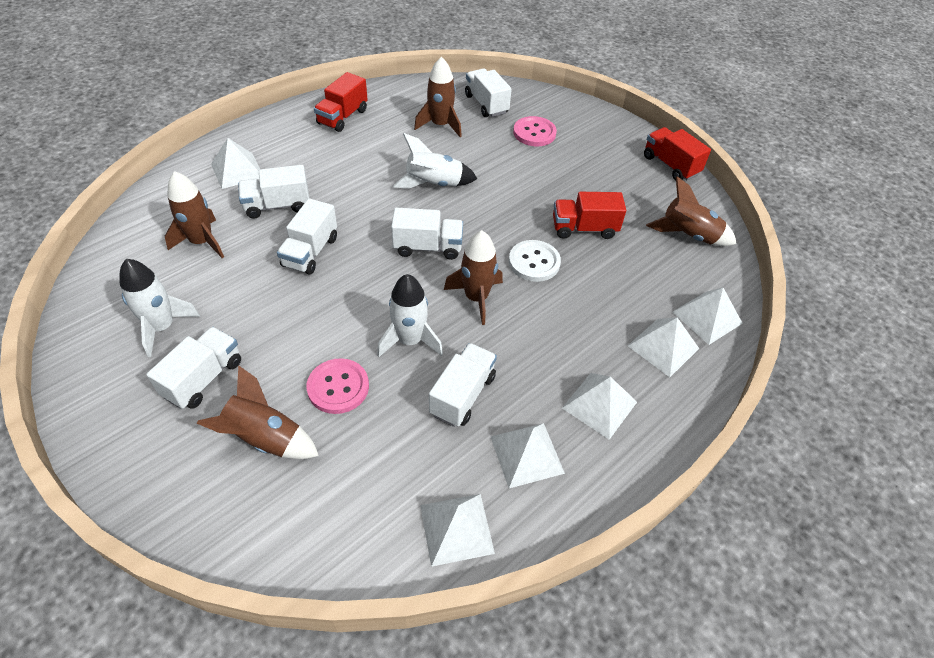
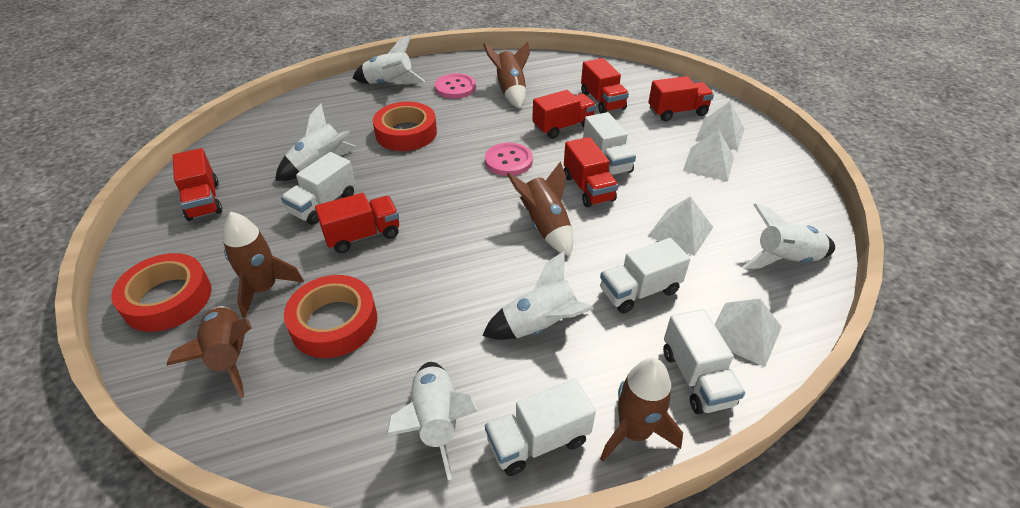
red tape: 0 -> 3
red truck: 3 -> 6
white button: 1 -> 0
white pyramid: 6 -> 4
white rocket: 3 -> 5
white truck: 6 -> 5

